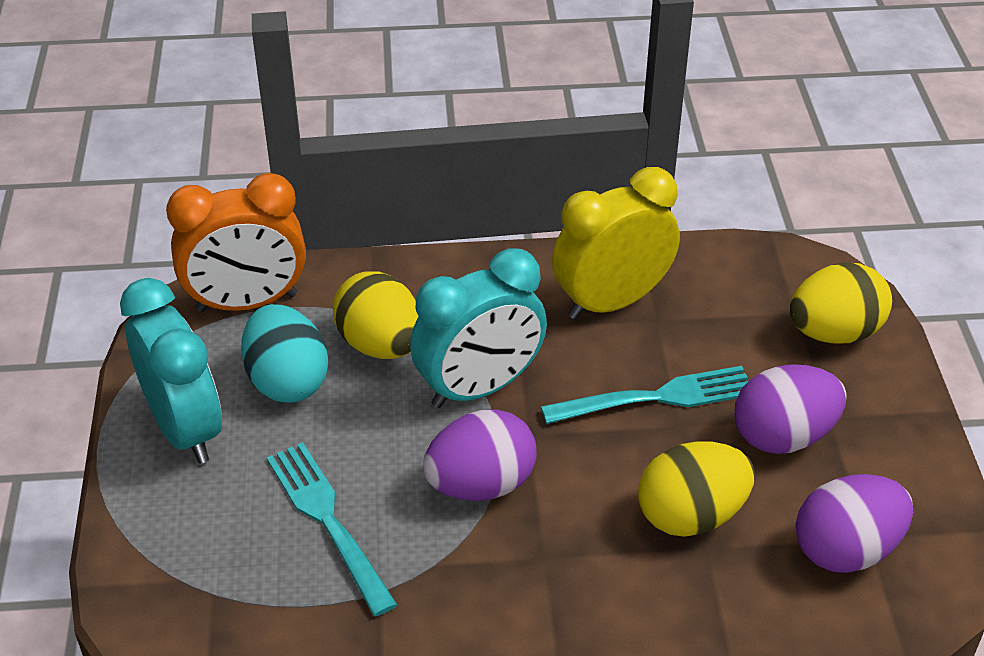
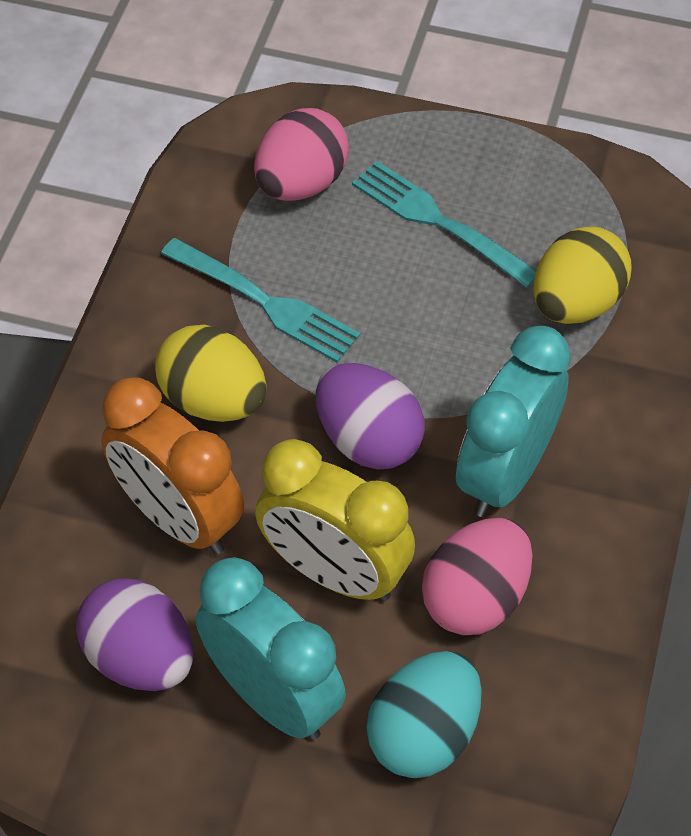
pink egg: 0 -> 2
purple egg: 3 -> 2
yellow egg: 3 -> 2

